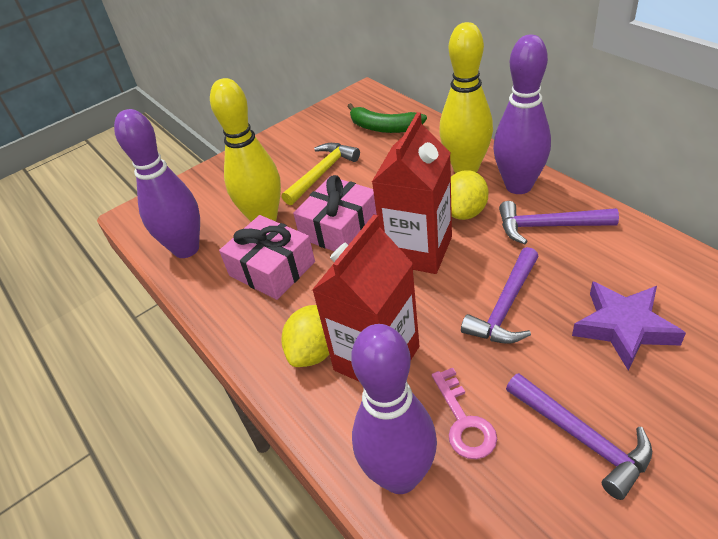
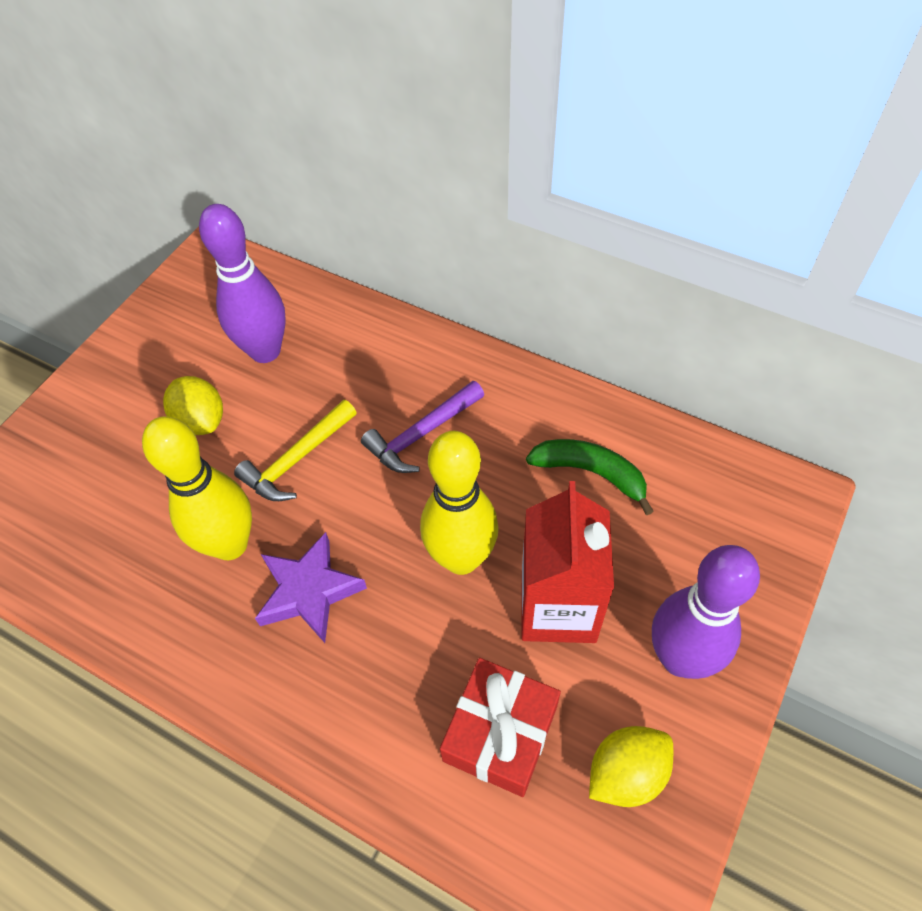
pink gift: 2 -> 0
pink key: 1 -> 0
purple bowling pin: 3 -> 2
purple hammer: 3 -> 1
red carton: 2 -> 1
red gift: 0 -> 1

